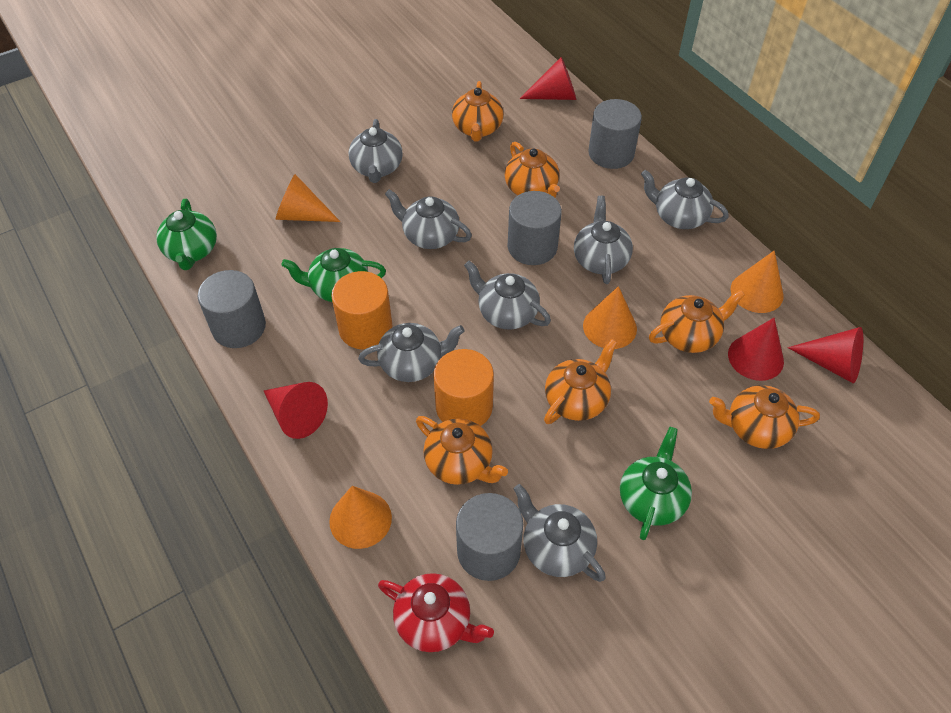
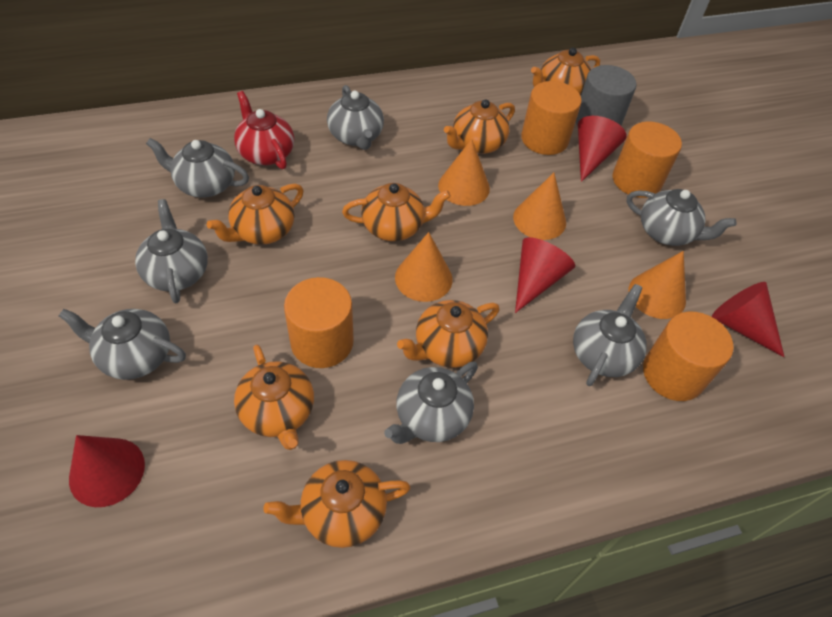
green teapot: 3 -> 0
grey cylinder: 4 -> 1
orange cylinder: 2 -> 4
orange teapot: 6 -> 7

